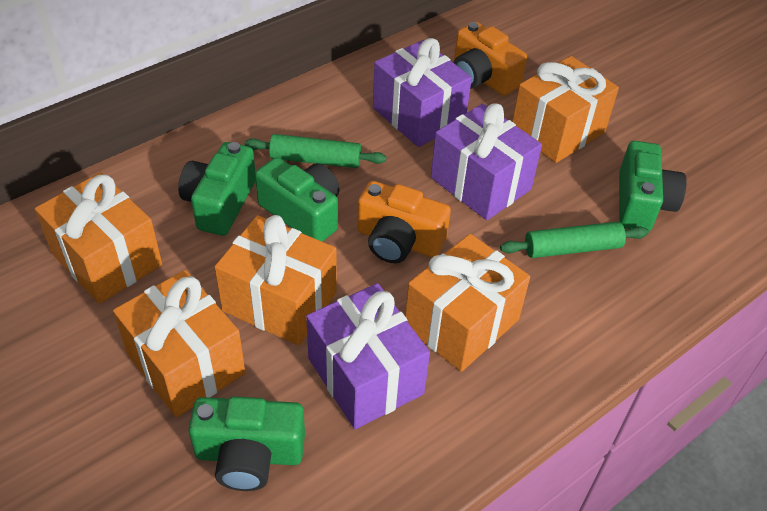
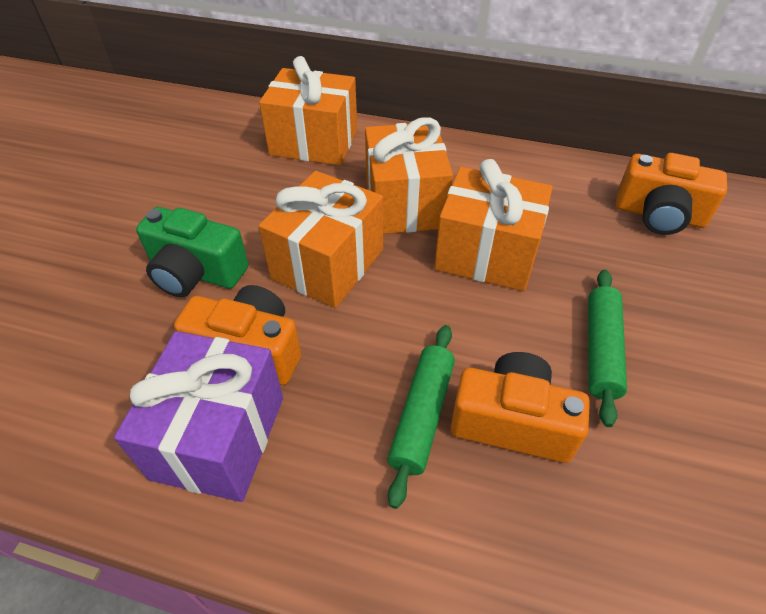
green camera: 4 -> 1
orange camera: 2 -> 3
orange gift: 5 -> 4
purple gift: 3 -> 1

